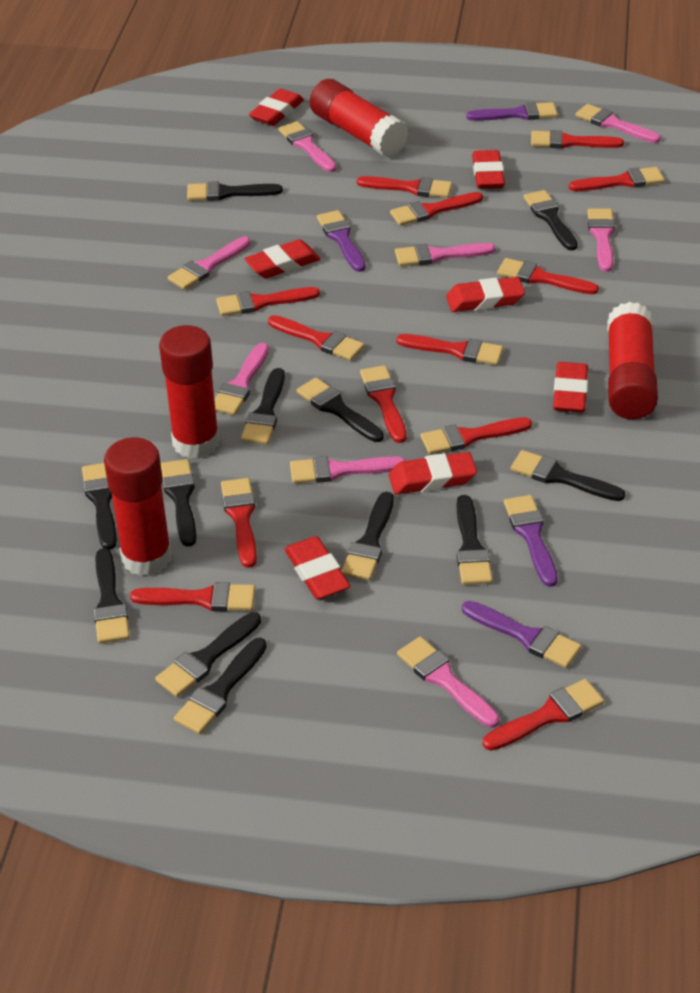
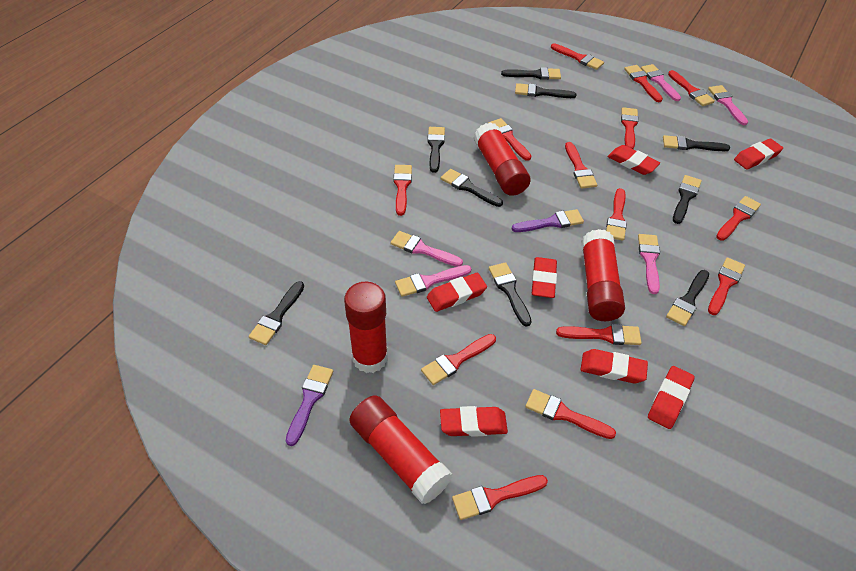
black brush: 12 -> 9
pink brush: 8 -> 5
purple brush: 4 -> 2
red brush: 13 -> 14

